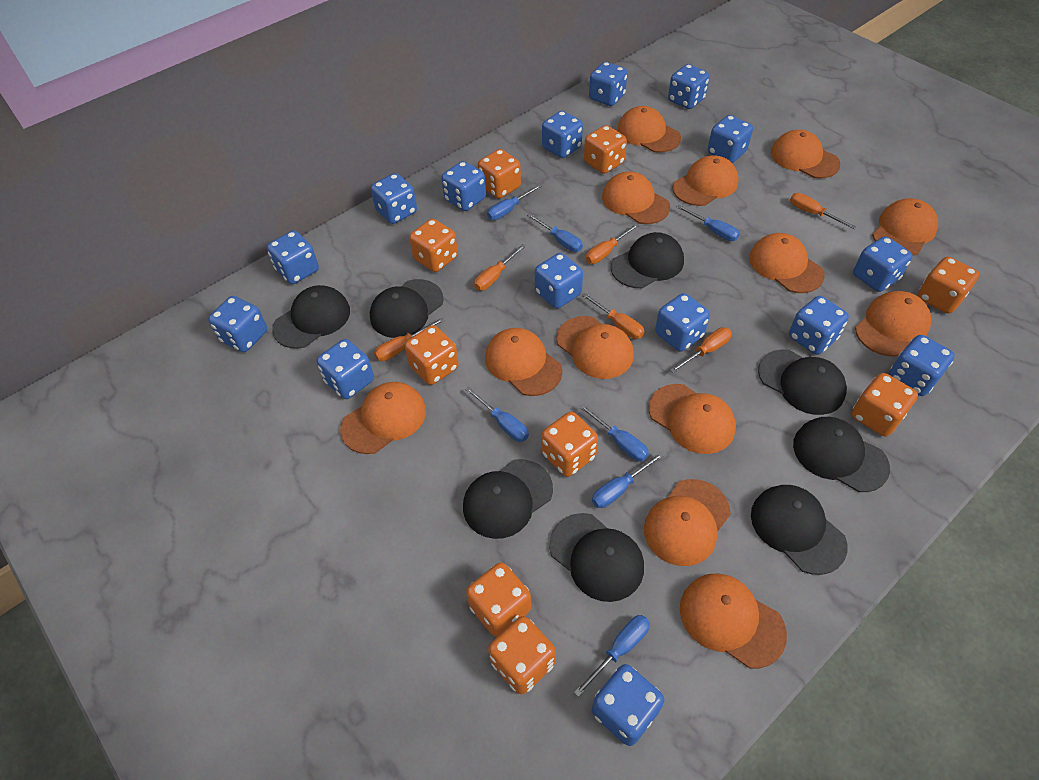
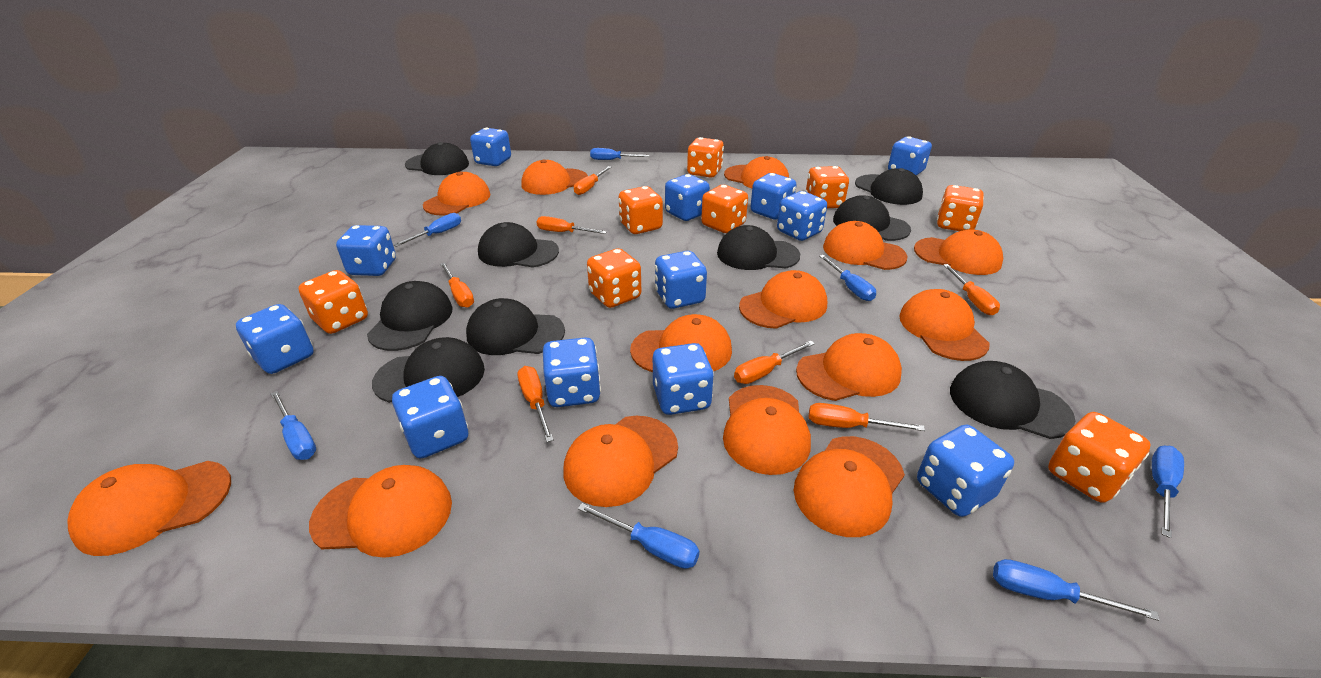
black cap: 8 -> 9
blue dice: 15 -> 12
orange cap: 13 -> 14
orange dice: 9 -> 8
orange screwdriver: 6 -> 7

